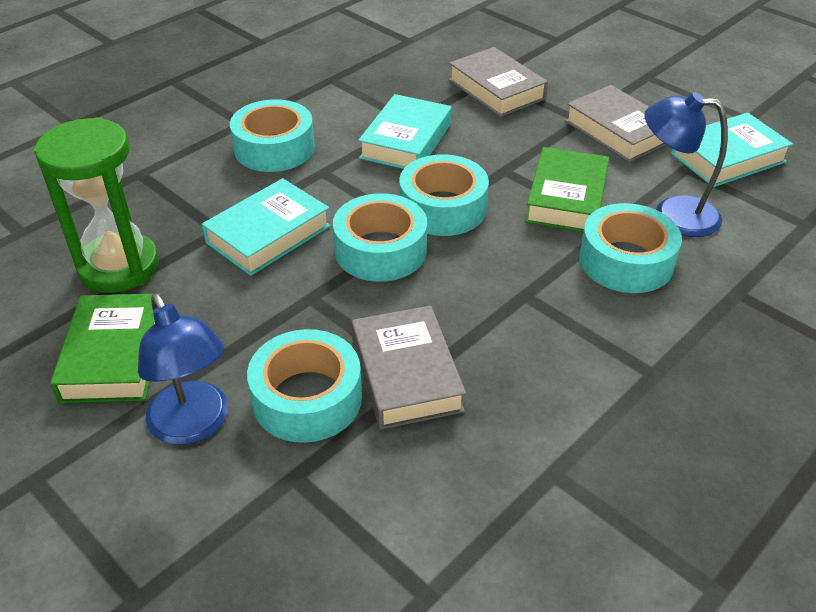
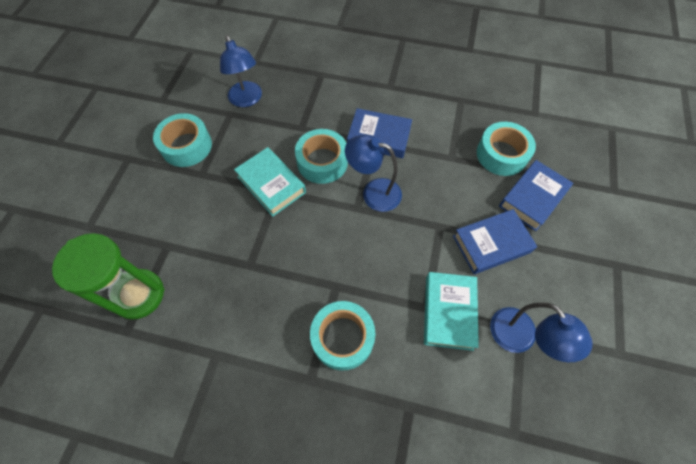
blue book: 0 -> 3
blue lamp: 2 -> 3
green book: 2 -> 0
grey book: 3 -> 0
turquoise book: 3 -> 2
turquoise tape: 5 -> 4

